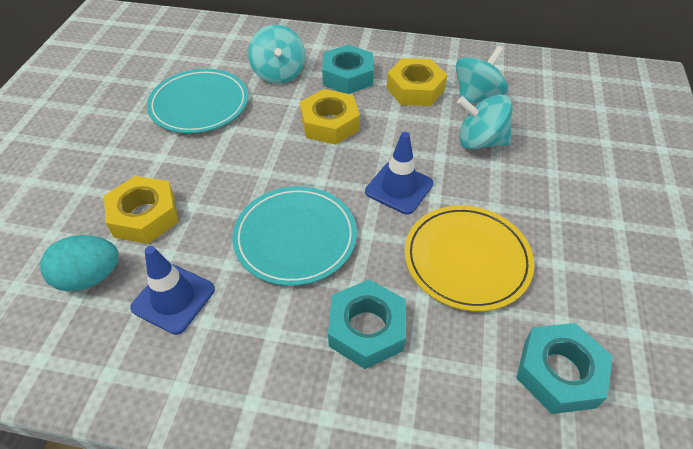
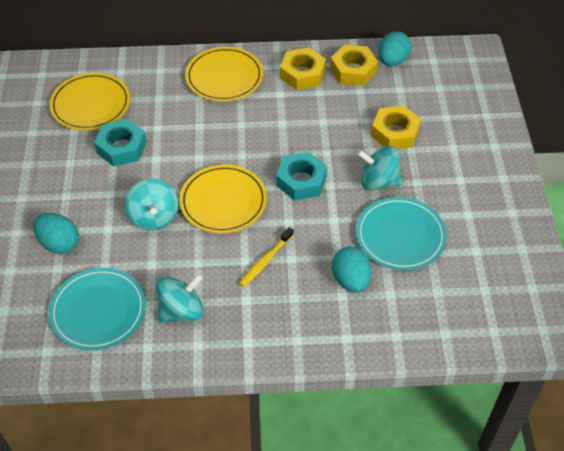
blue traffic cone: 2 -> 0
turquoise egg: 1 -> 3
turquoise nut: 3 -> 2
yellow plate: 1 -> 3
yellow toothbrush: 0 -> 1

